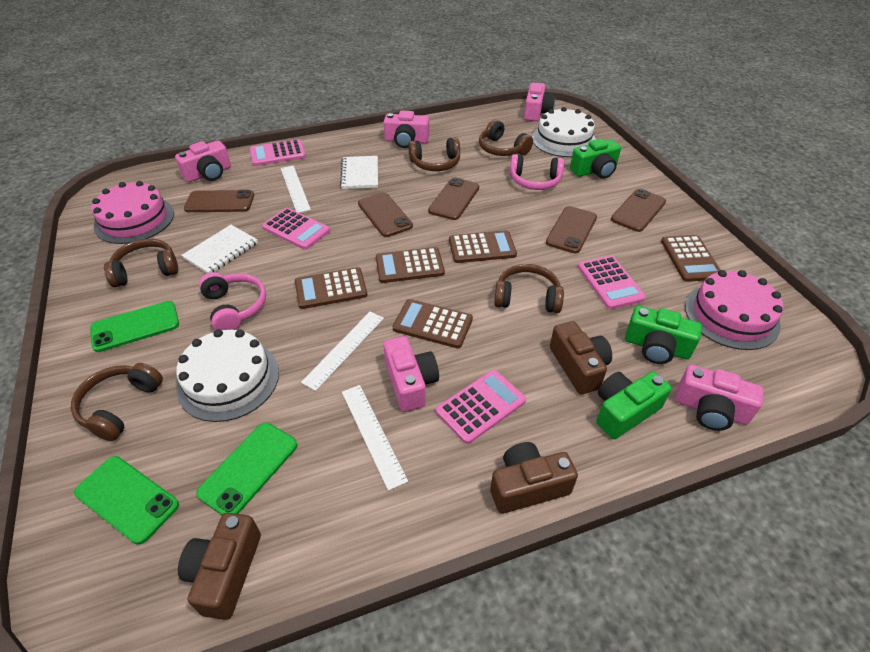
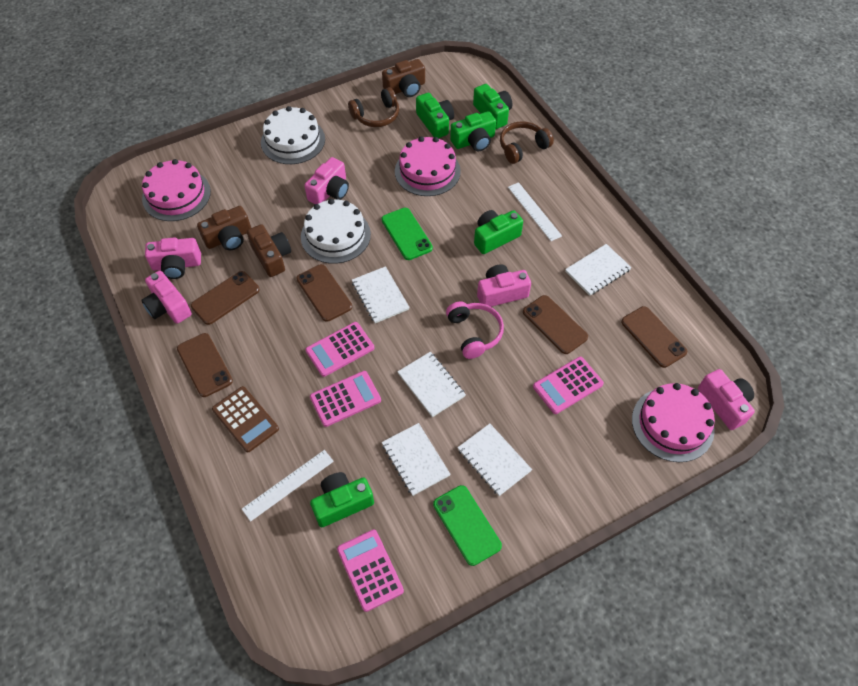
brown calculator: 5 -> 1
brown headphones: 5 -> 2
green camera: 3 -> 5
green phone: 3 -> 2
pink cake: 2 -> 3
pink headphones: 2 -> 1
white notebook: 2 -> 5
white ruler: 3 -> 2

